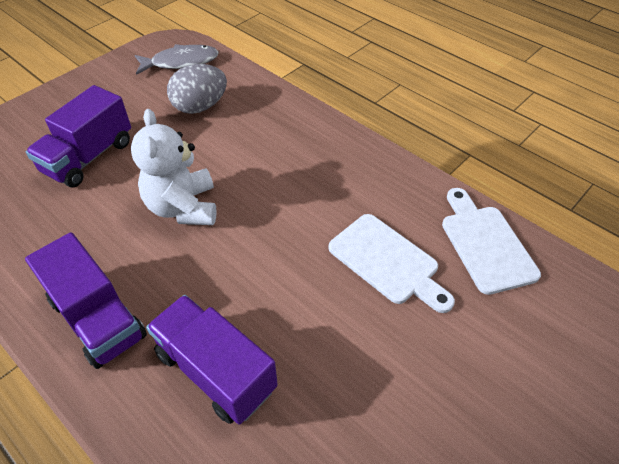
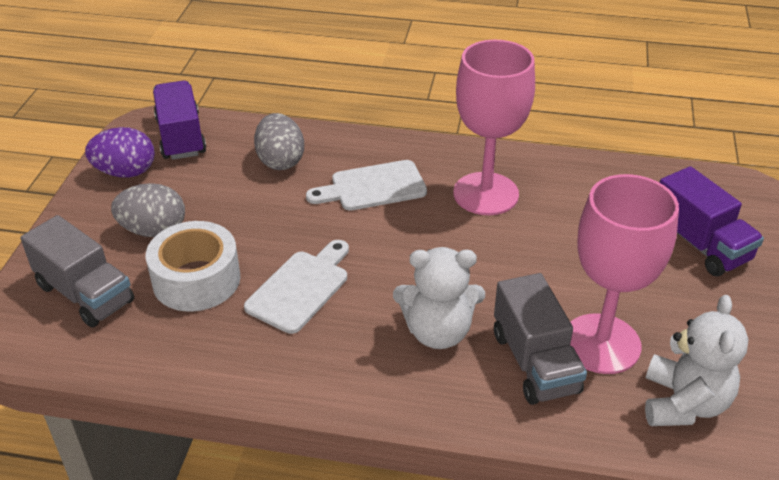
grey egg: 1 -> 2
grey fish: 1 -> 0
grey truck: 0 -> 2
pink goblet: 0 -> 2
purple egg: 0 -> 1
purple truck: 3 -> 2
white tape: 0 -> 1
white teddy bear: 1 -> 2

